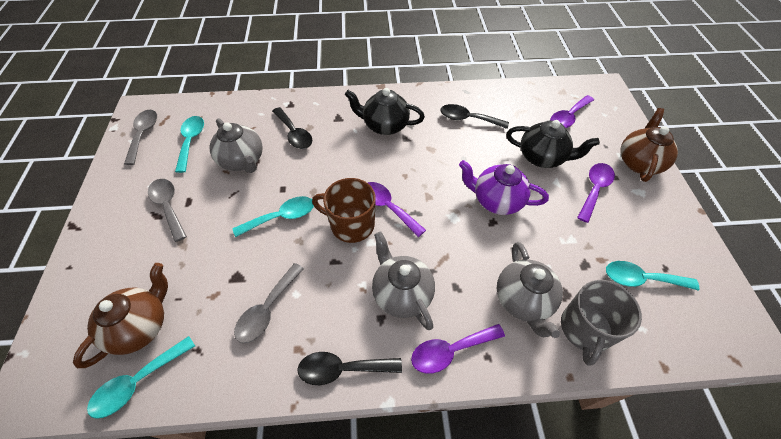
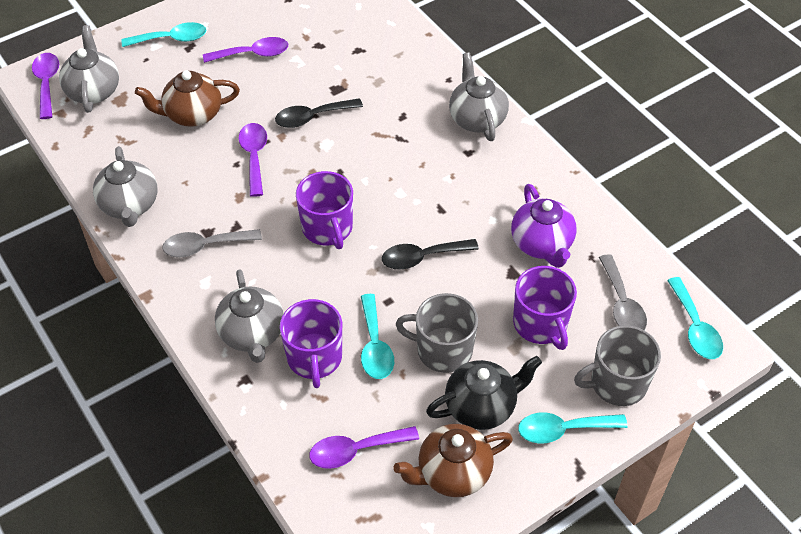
black spoon: 3 -> 2
black teapot: 2 -> 1
brown mug: 1 -> 0
grey mug: 1 -> 2
grey spoon: 3 -> 2
grey teapot: 3 -> 4
purple mug: 0 -> 3

